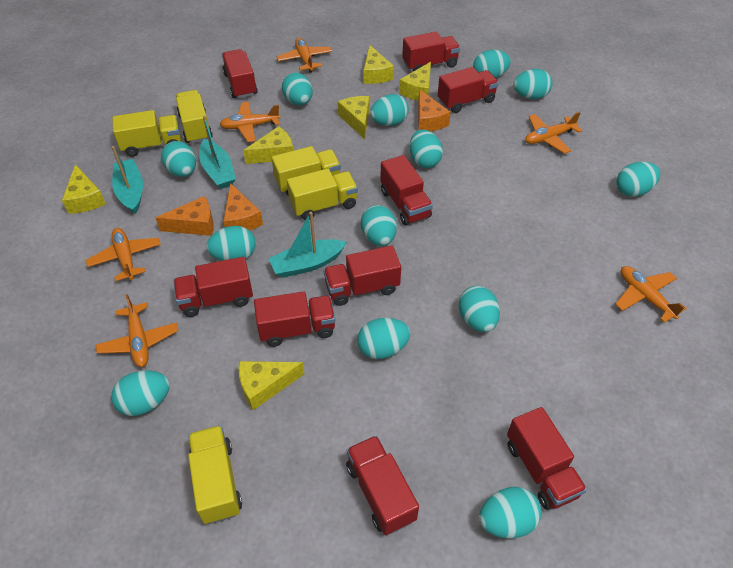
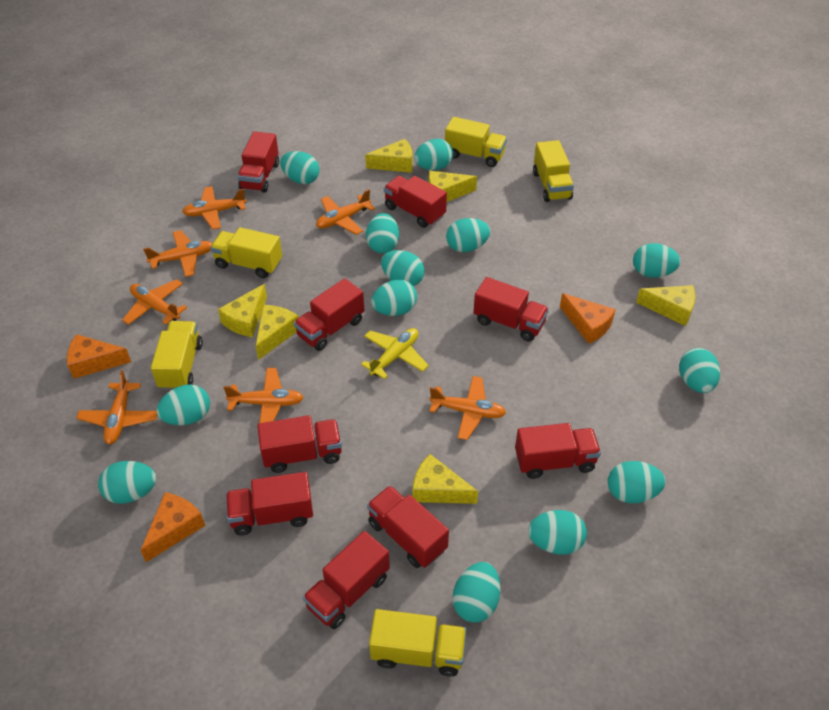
orange plane: 6 -> 7
turquoise boat: 3 -> 0
yellow plane: 0 -> 1

